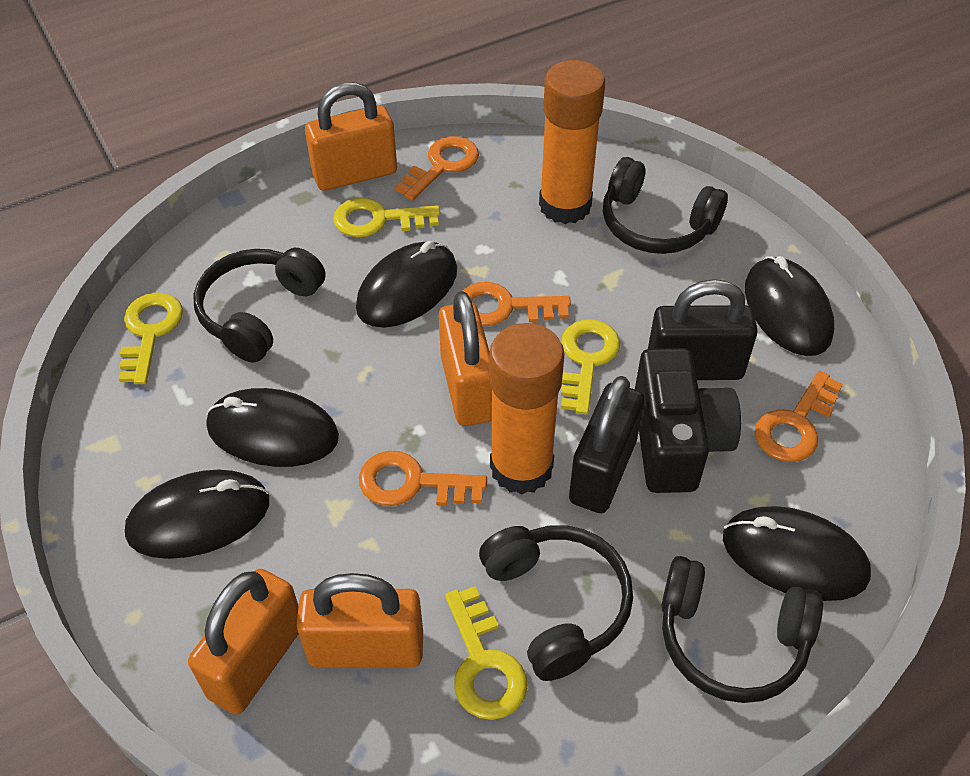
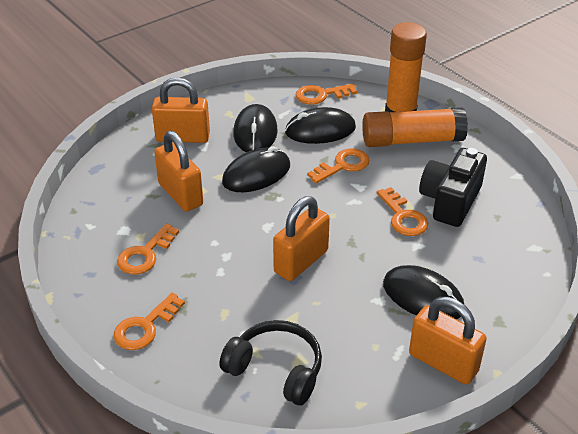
black headphones: 4 -> 1
black mouse: 5 -> 4
black padlock: 2 -> 0
orange key: 4 -> 5
yellow key: 4 -> 0

